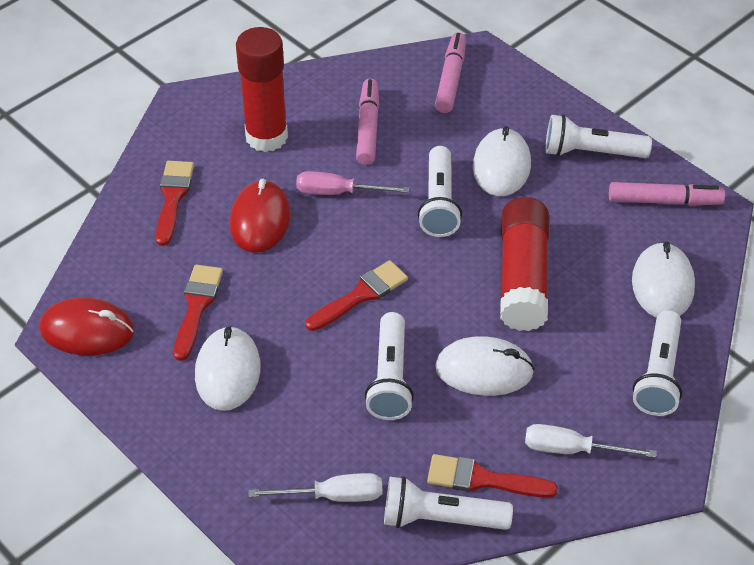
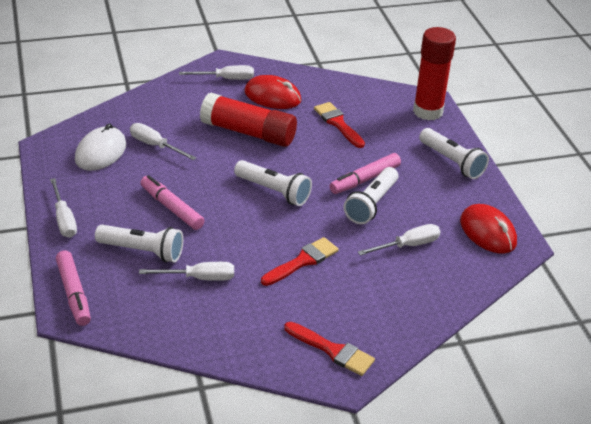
pink screwdriver: 1 -> 0
red brush: 4 -> 3
white flashlight: 5 -> 4
white mouse: 4 -> 1
white screwdriver: 2 -> 5

